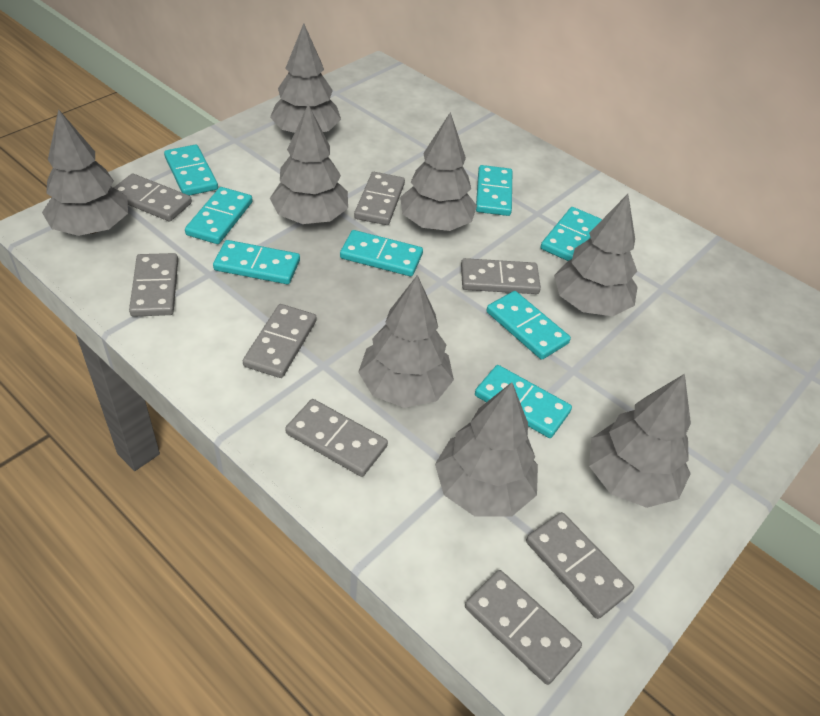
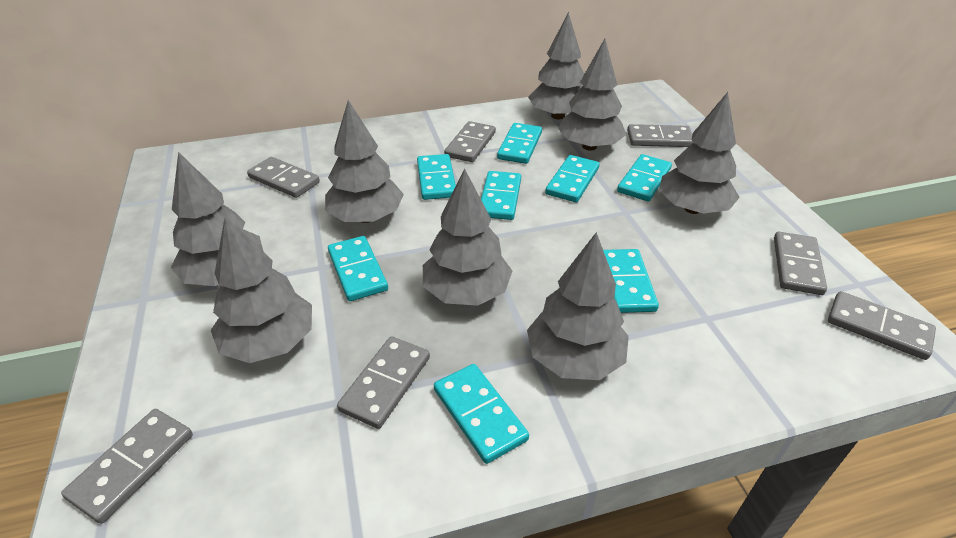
grey domino: 8 -> 7

